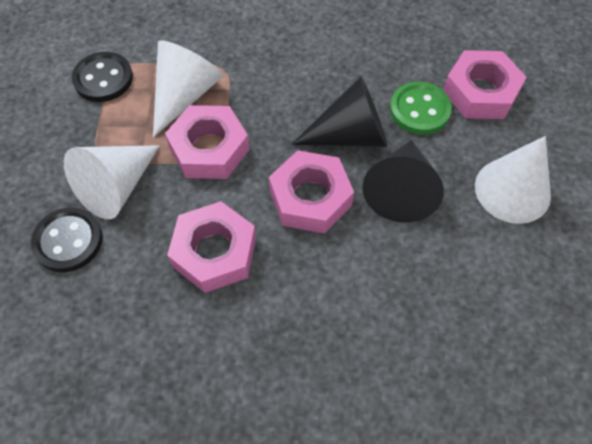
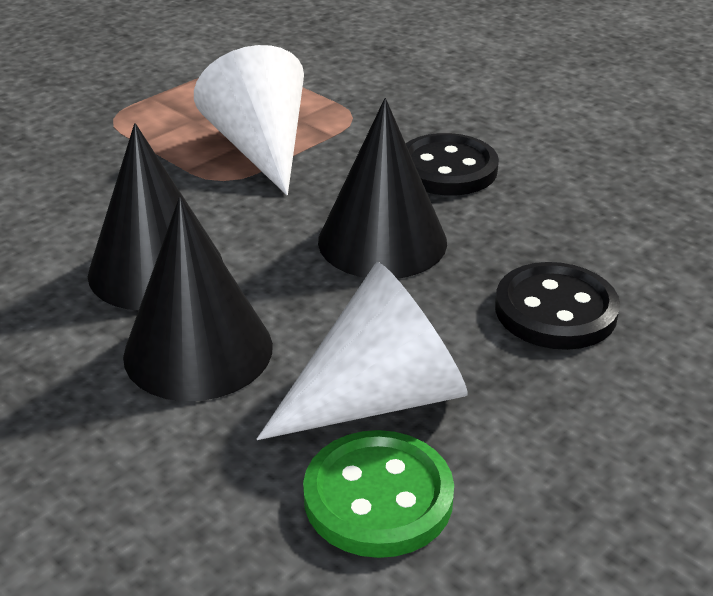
black cone: 2 -> 3
pink nut: 4 -> 0
white cone: 3 -> 2

